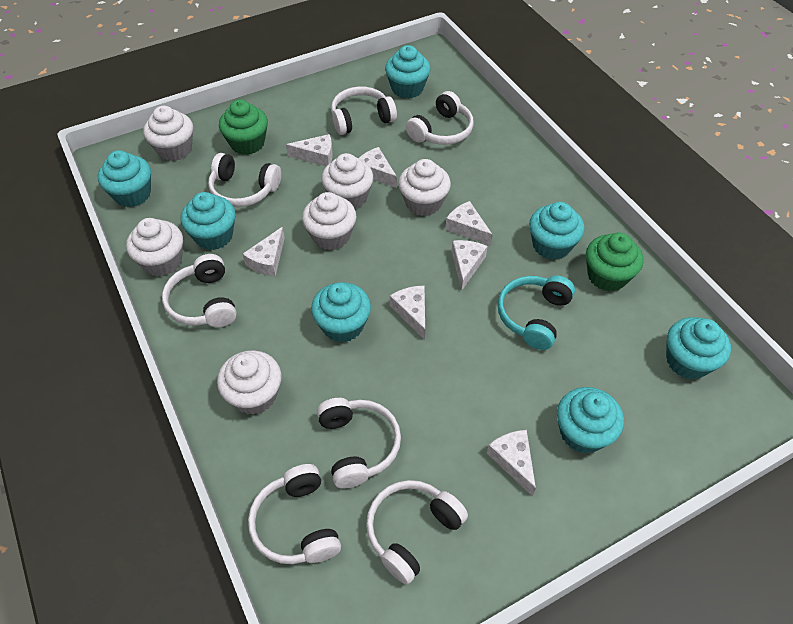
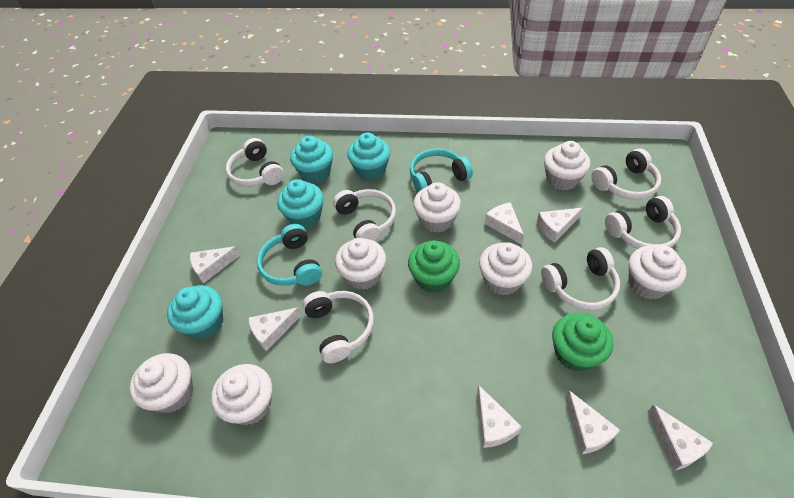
turquoise cupcake: 7 -> 4
turquoise headphones: 1 -> 2
white cupcake: 6 -> 7
white headphones: 7 -> 6

